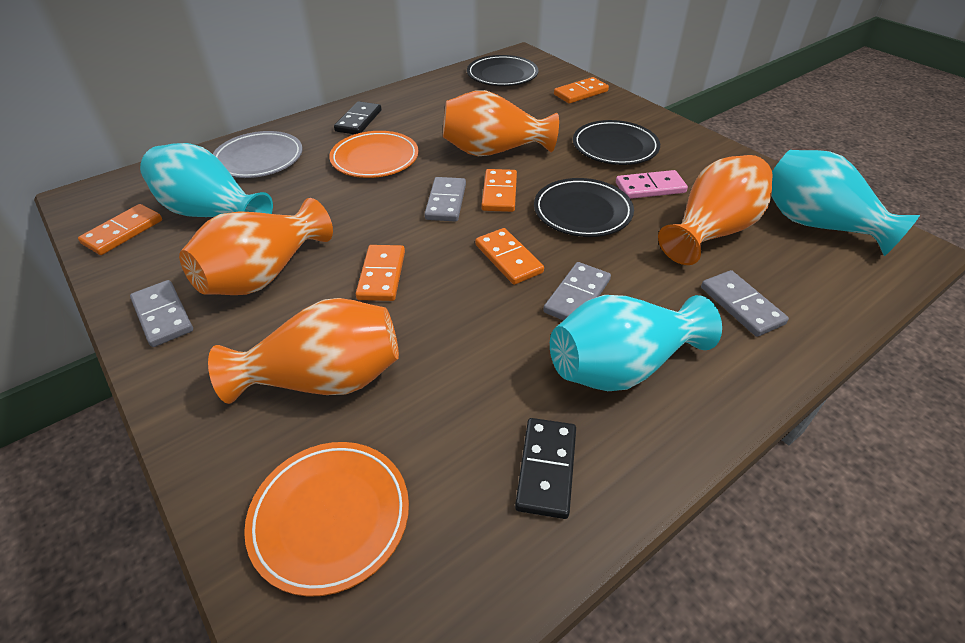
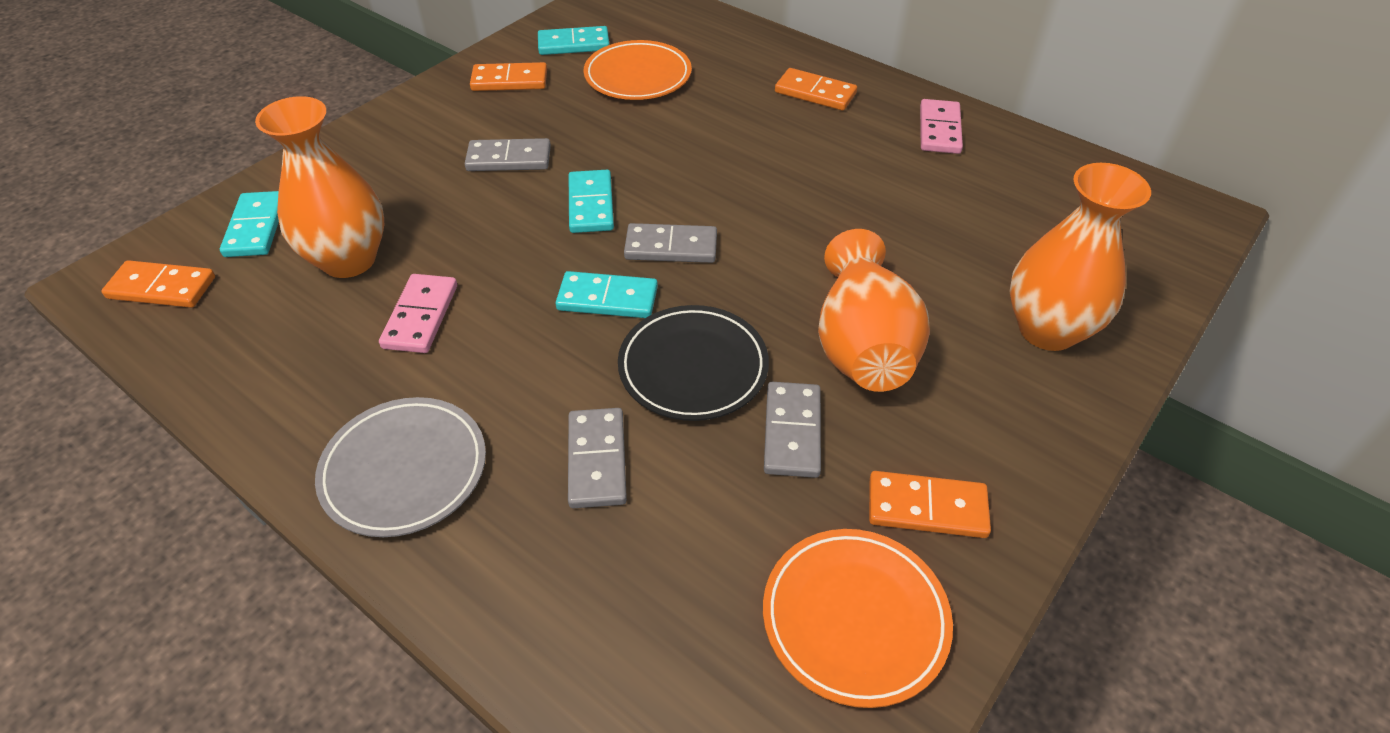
black domino: 2 -> 0
black plate: 3 -> 1
orange domino: 5 -> 4
orange vase: 4 -> 3
pink domino: 1 -> 2
turquoise domino: 0 -> 4
turquoise vase: 3 -> 0

